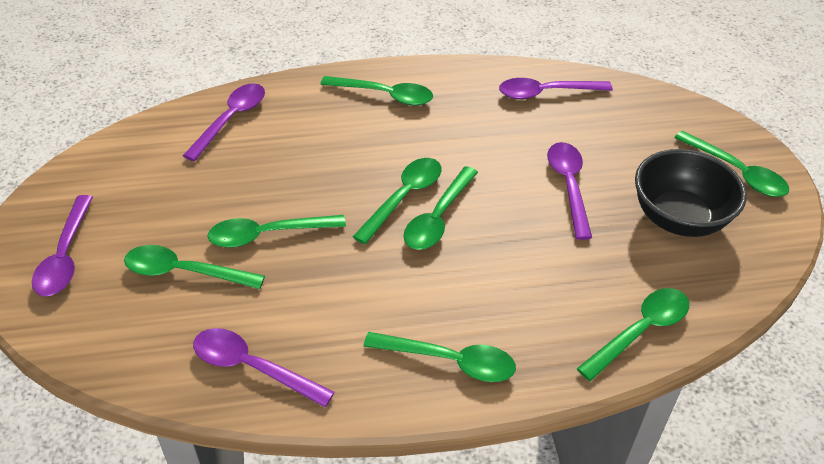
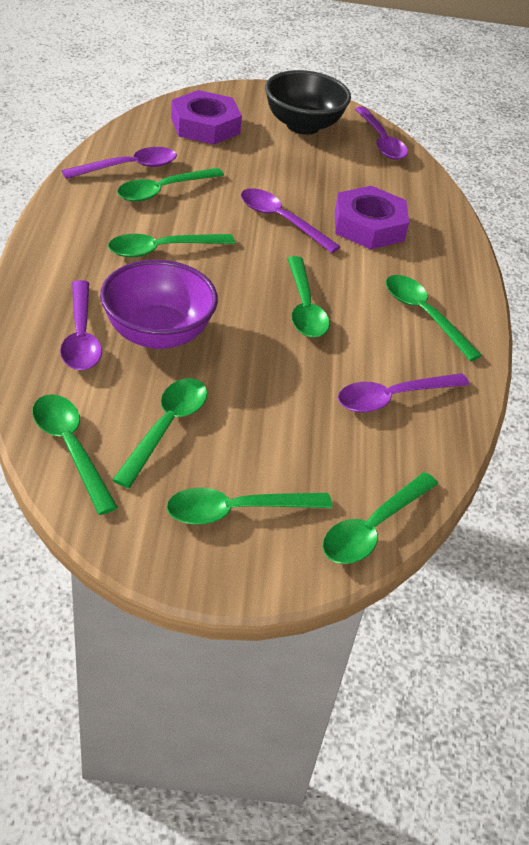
purple bowl: 0 -> 1
purple nut: 0 -> 2

